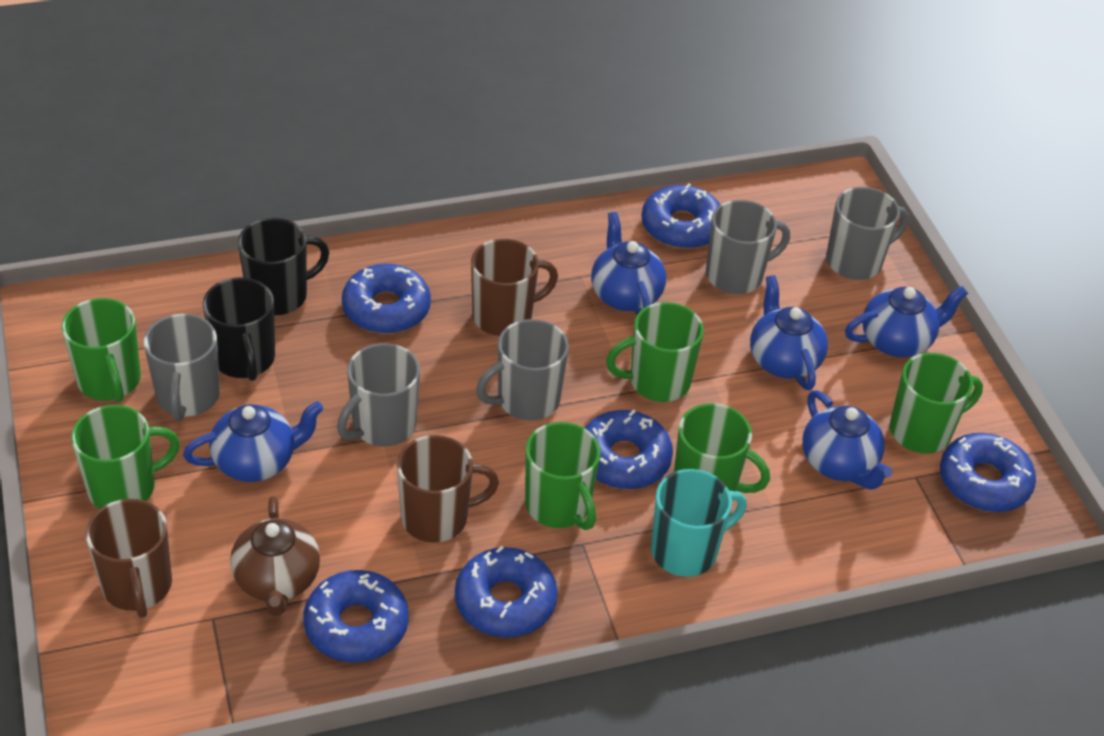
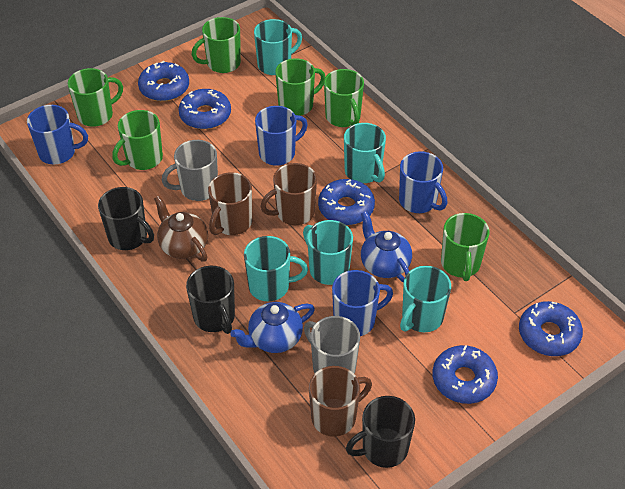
black mug: 2 -> 3
blue donut: 6 -> 5
blue mug: 0 -> 4
blue teapot: 5 -> 2
grey mug: 5 -> 2
turquoise mug: 1 -> 5

